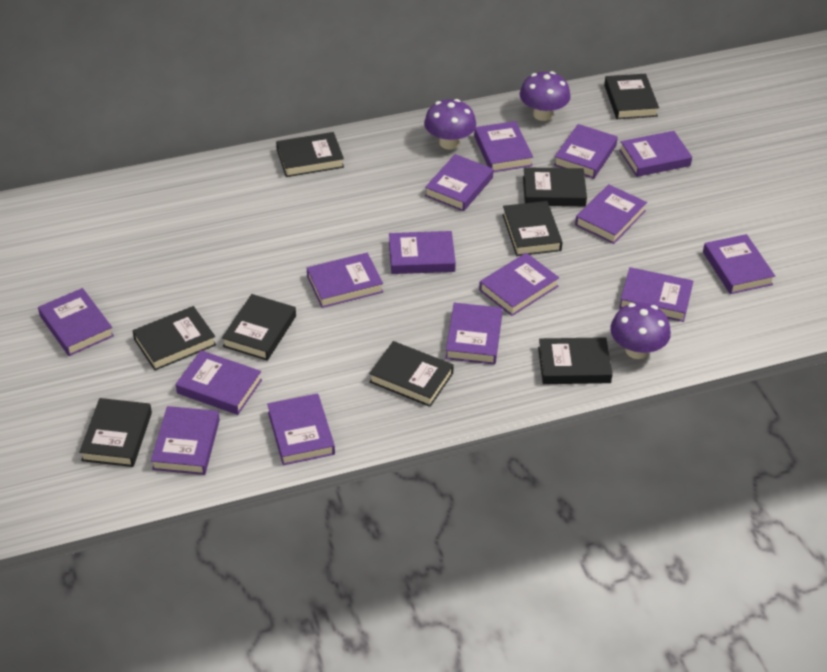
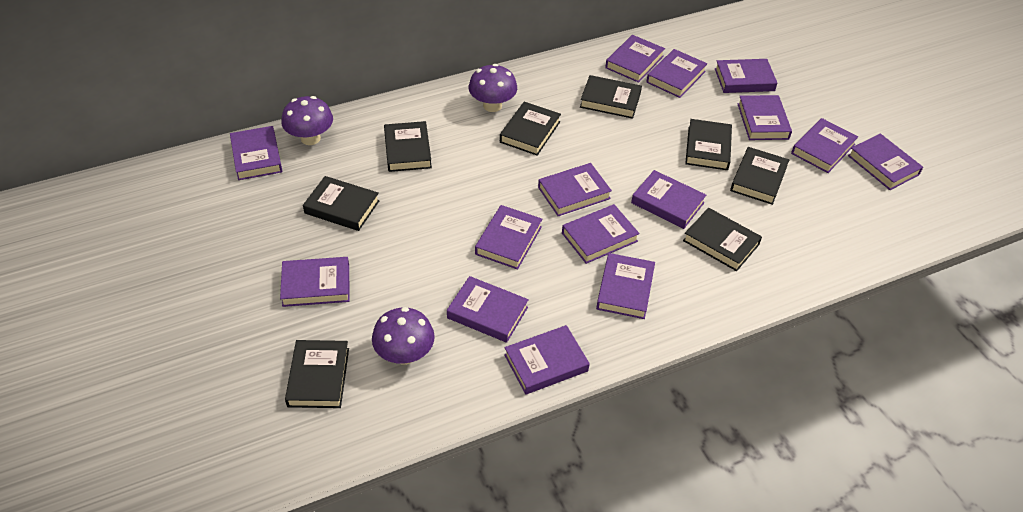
black book: 9 -> 8

